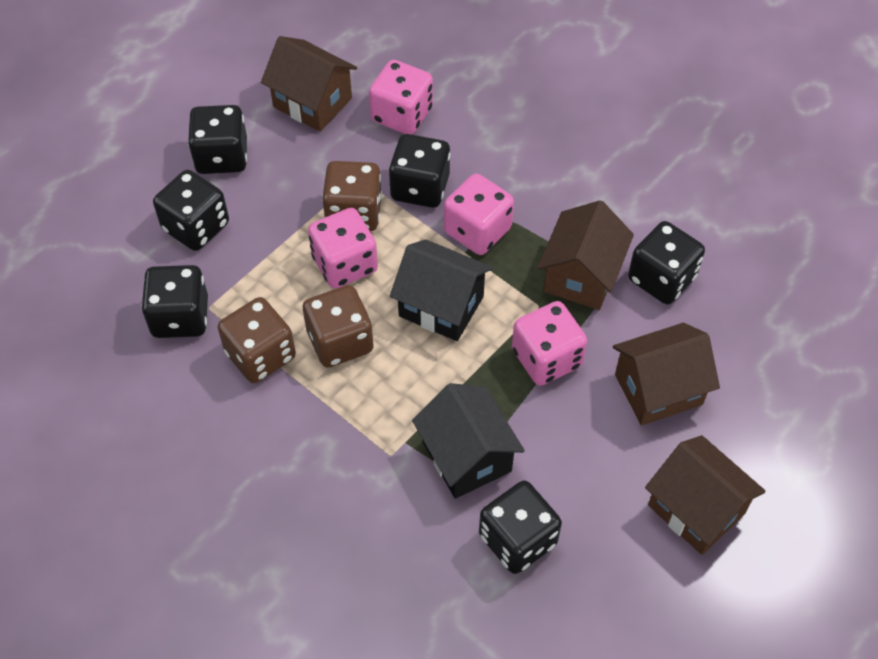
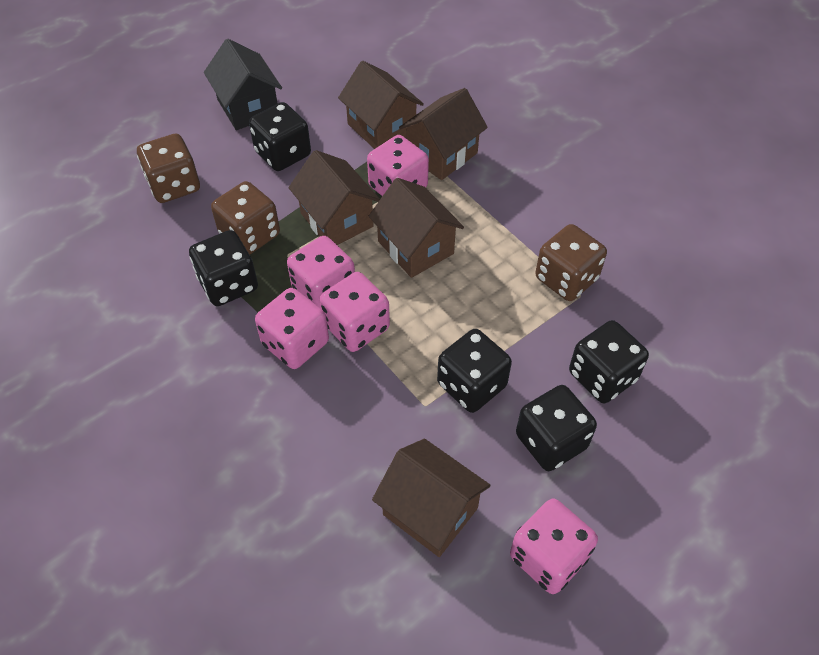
black dice: 6 -> 5
black house: 2 -> 1
brown house: 4 -> 5
pink dice: 4 -> 5

